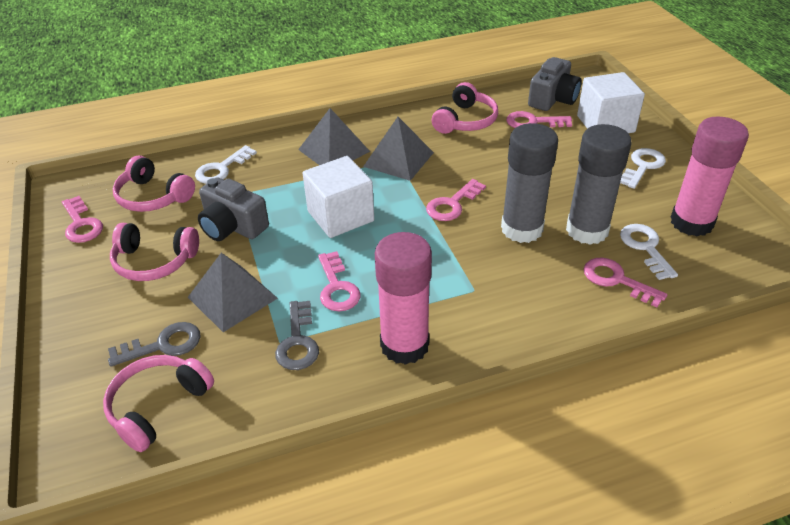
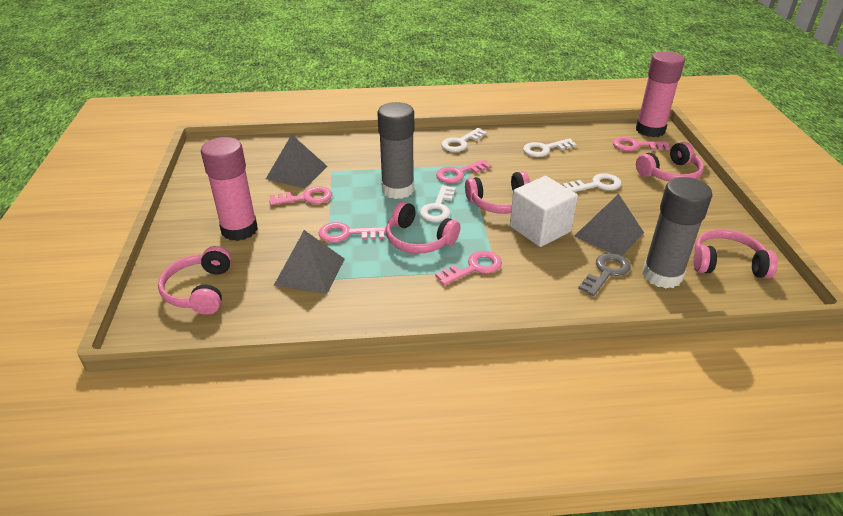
grey camera: 2 -> 0
grey key: 2 -> 1
pink headphones: 4 -> 5
white cube: 2 -> 1
white key: 3 -> 4

